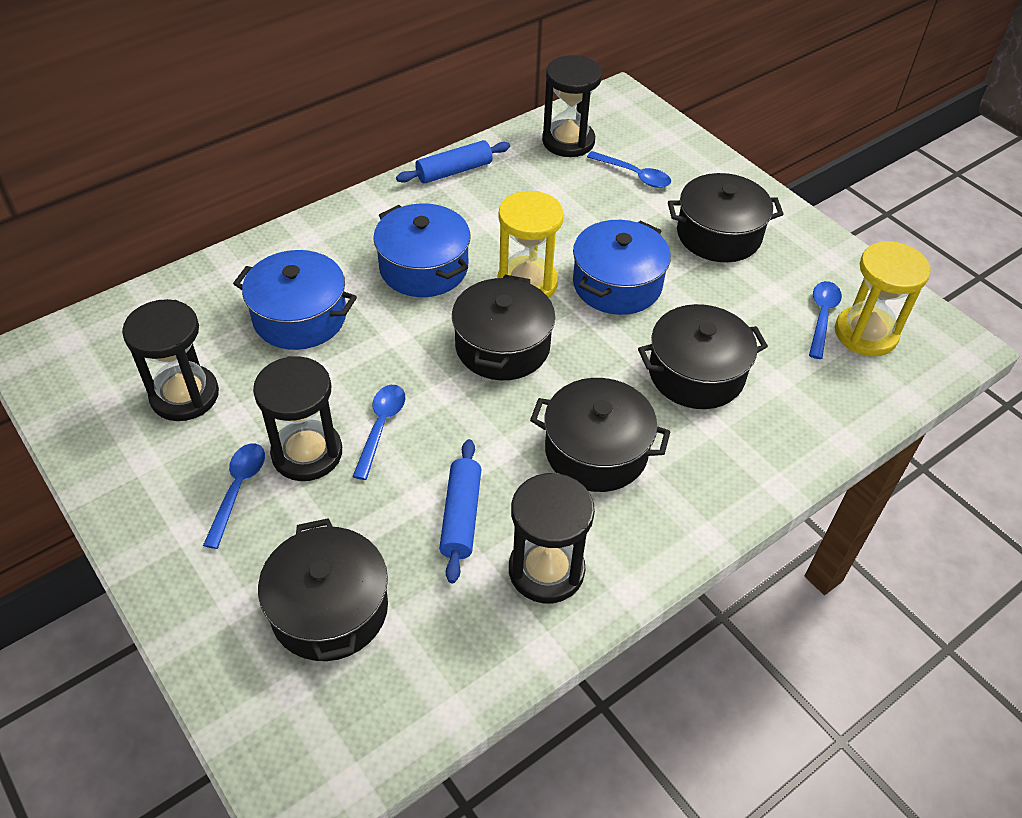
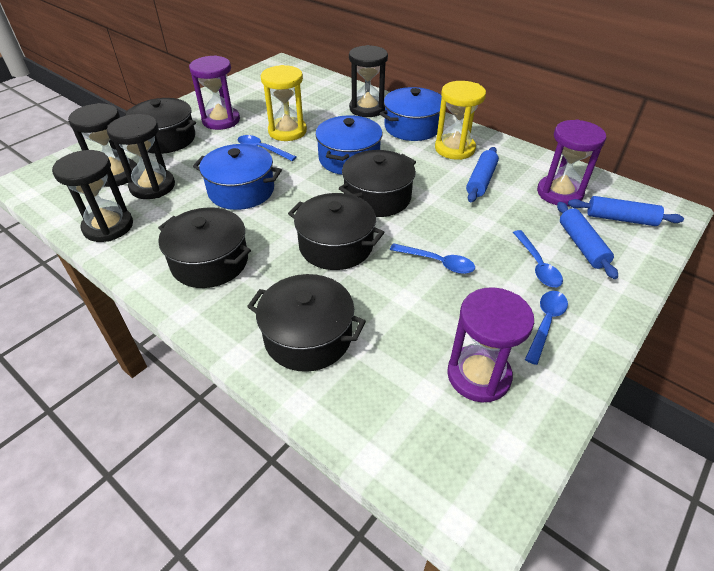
blue rolling pin: 2 -> 3
purple hourglass: 0 -> 3

